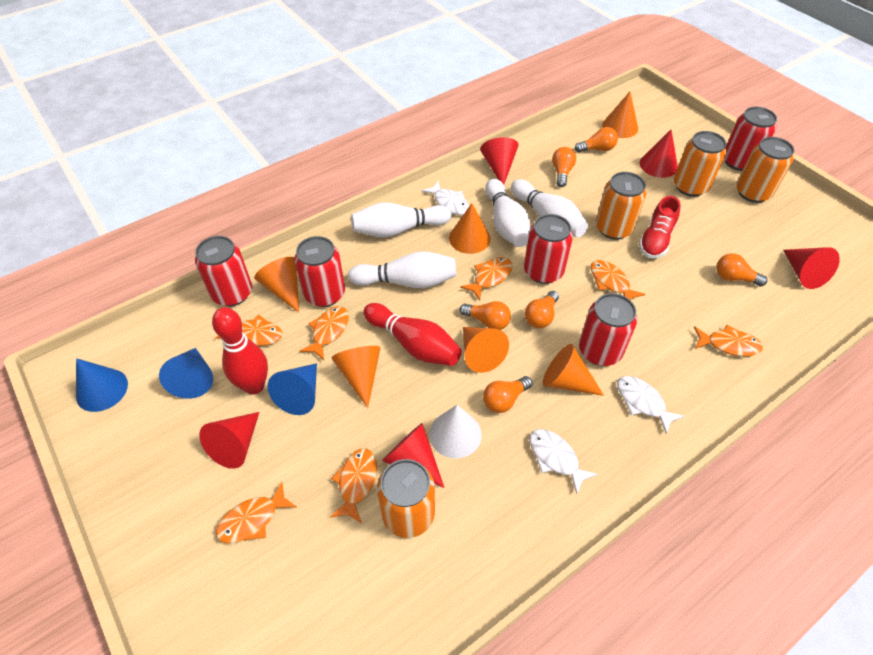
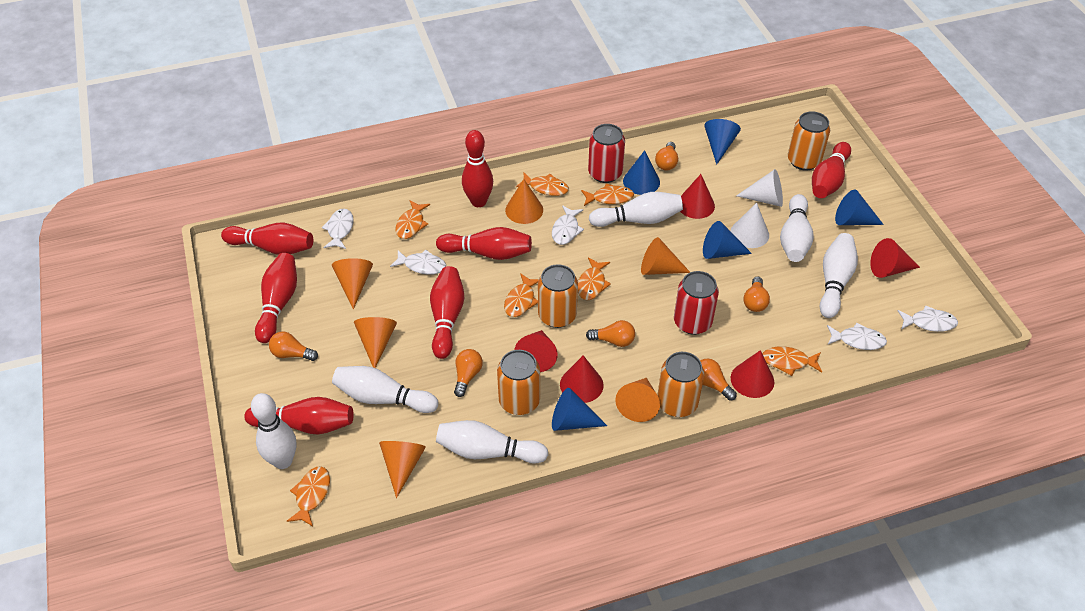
blue cone: 3 -> 5
red bowling pin: 2 -> 7
red can: 5 -> 2
red shoe: 1 -> 0
white bowling pin: 4 -> 6
white cone: 1 -> 2
white fish: 3 -> 5

